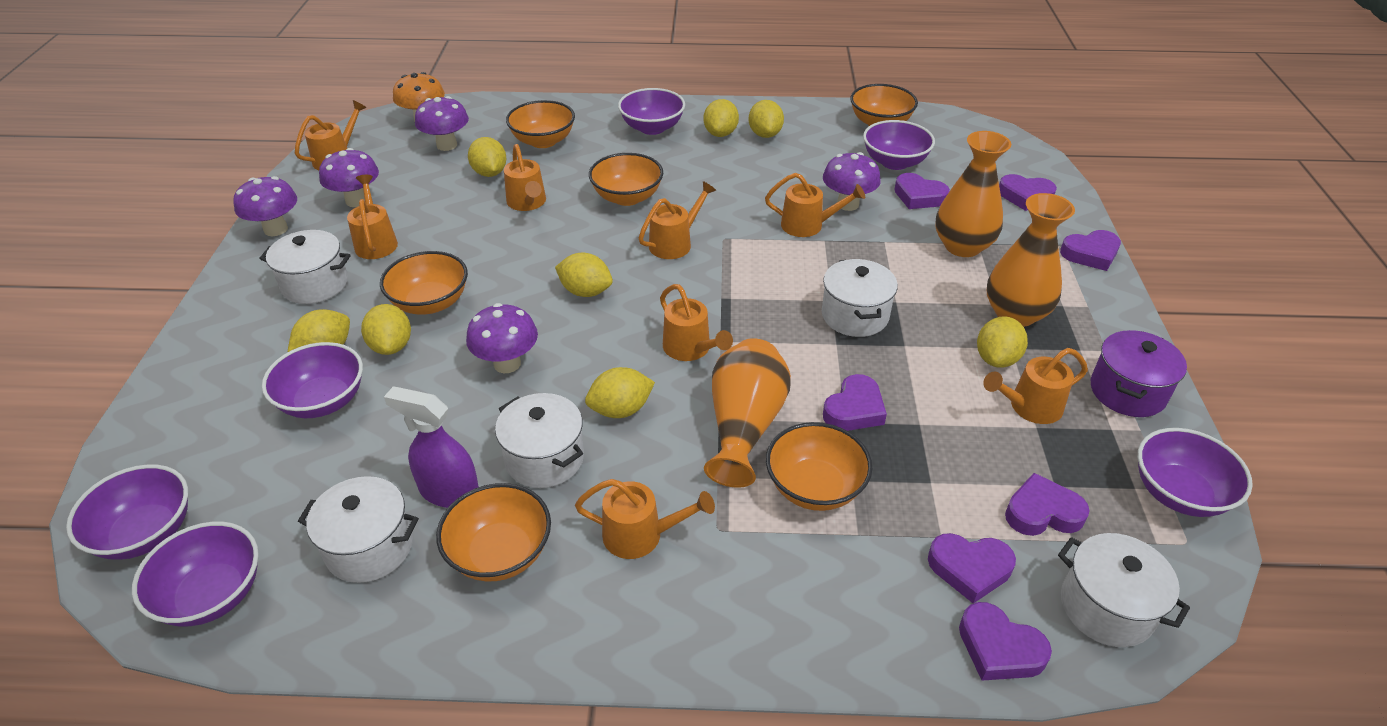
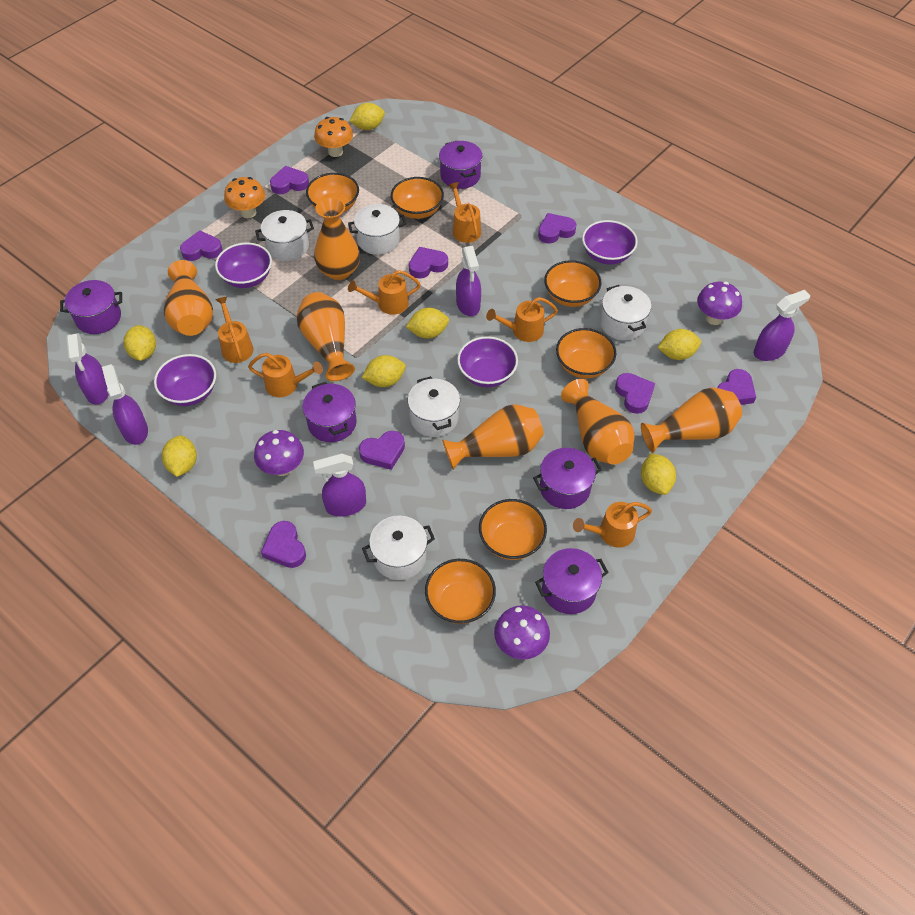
orange mushroom: 1 -> 2
orange vase: 3 -> 6
orange watering can: 8 -> 6
purple bowl: 6 -> 4
purple heart: 7 -> 8
purple mushroom: 5 -> 3
purple pot: 1 -> 5
purple spray bottle: 1 -> 5
yellow lemon: 8 -> 7

